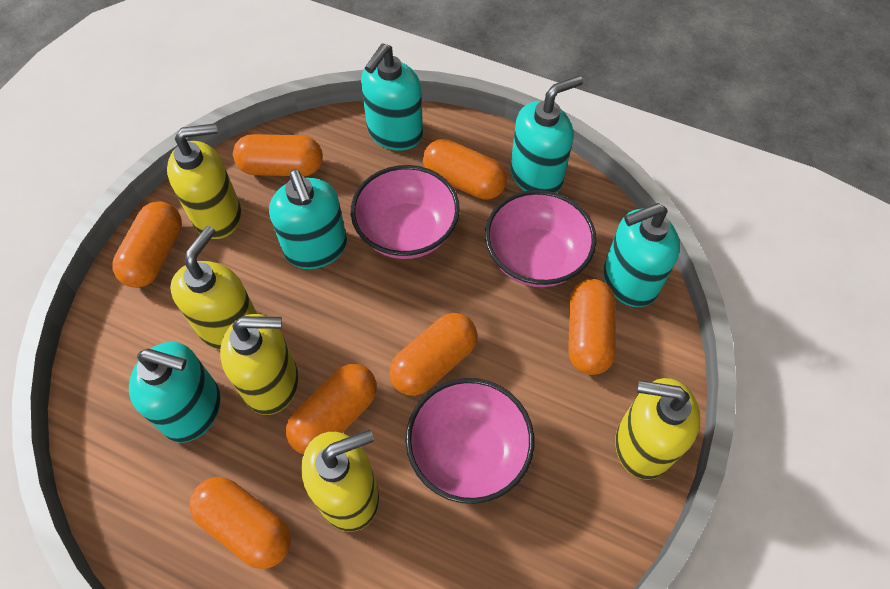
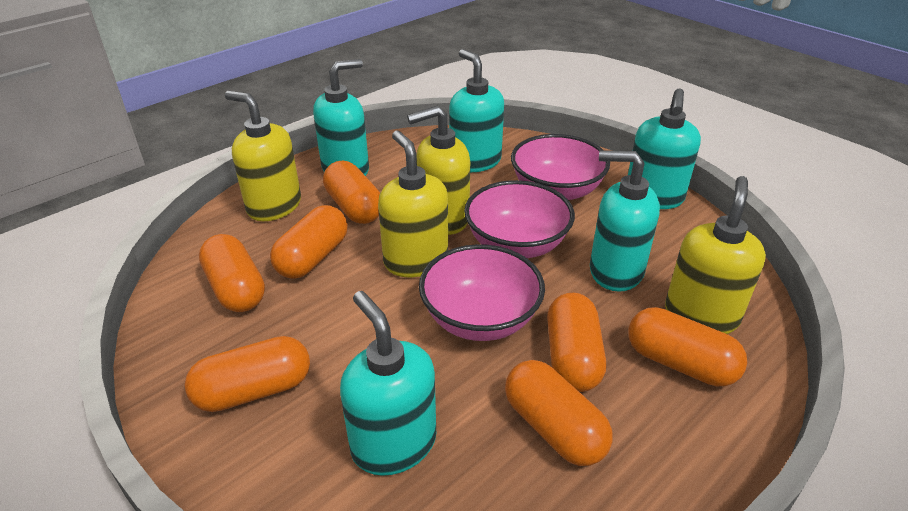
yellow soap dispenser: 5 -> 4

